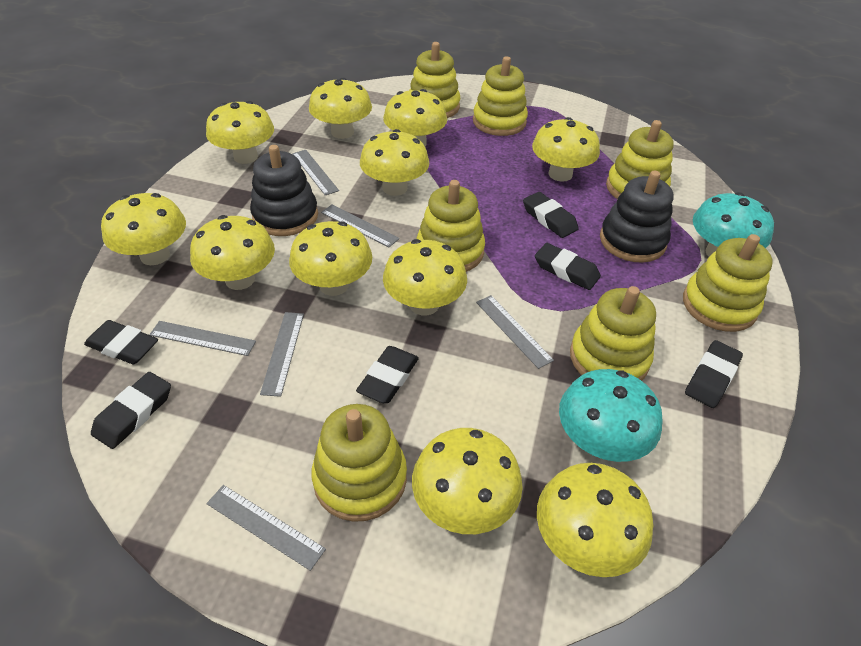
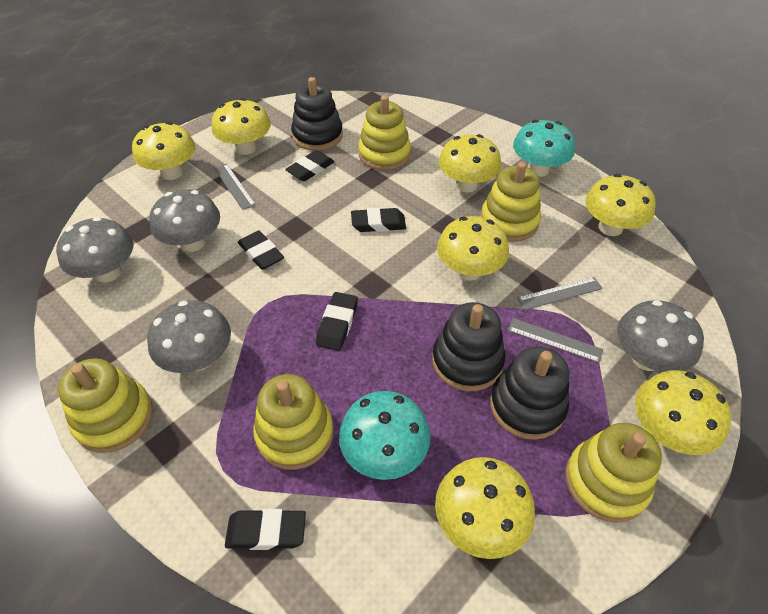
black eraser: 6 -> 5
black stacking toy: 2 -> 3
grey mushroom: 0 -> 4
grey ruler: 6 -> 3
yellow mushroom: 11 -> 7
yellow stacking toy: 7 -> 5

